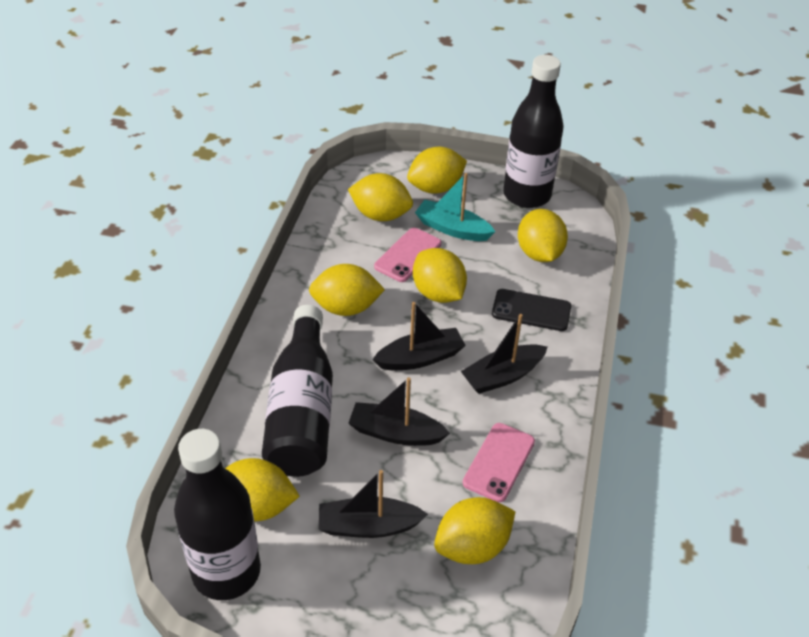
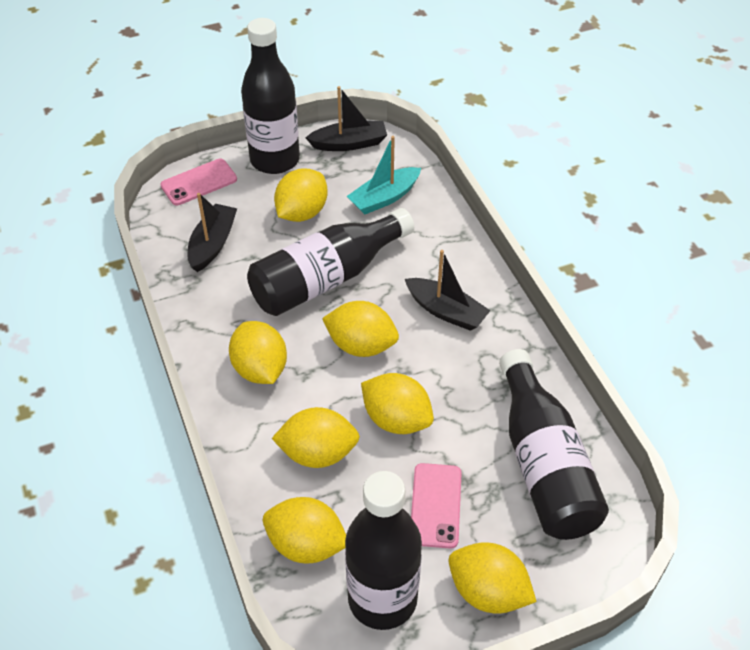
black boat: 4 -> 3
black bottle: 3 -> 4
black phone: 1 -> 0

